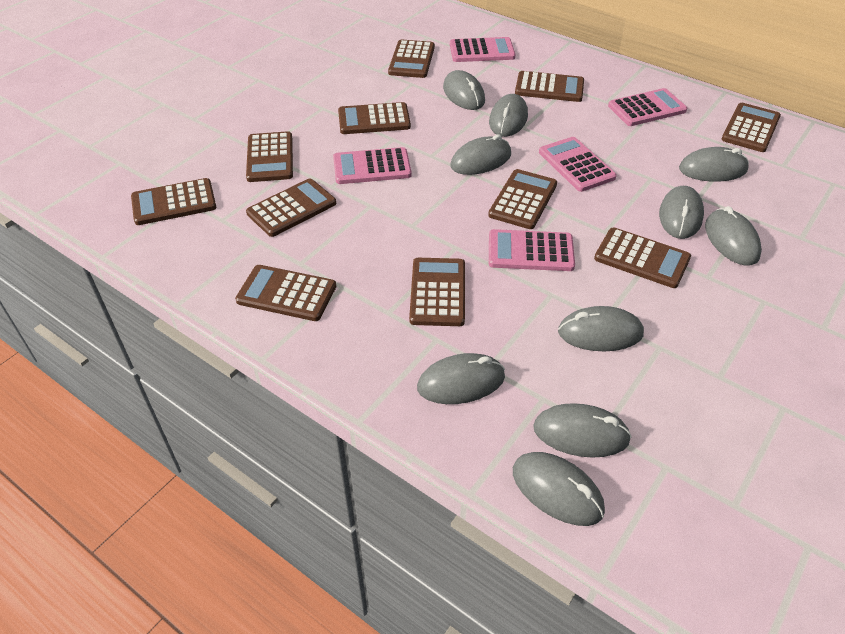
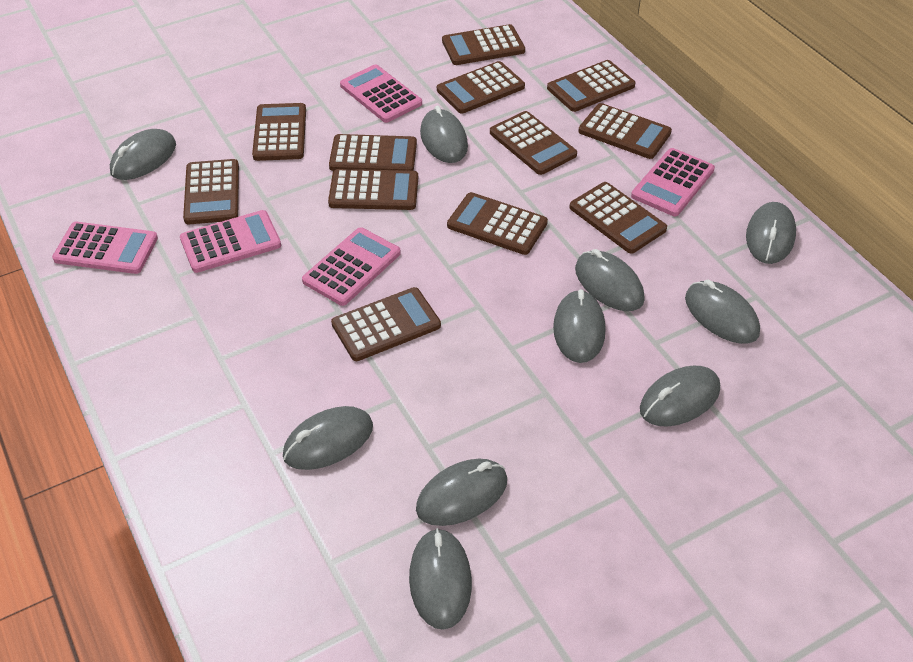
brown calculator: 11 -> 12

